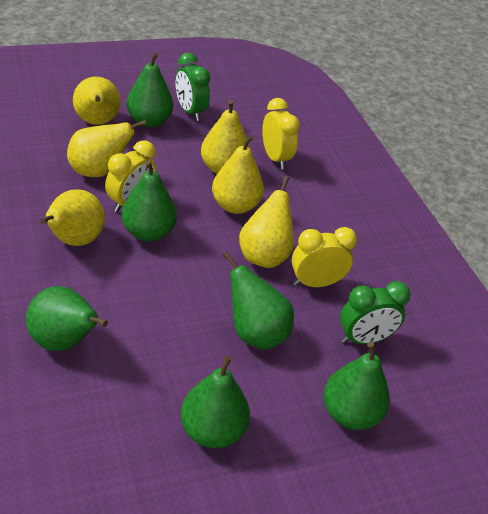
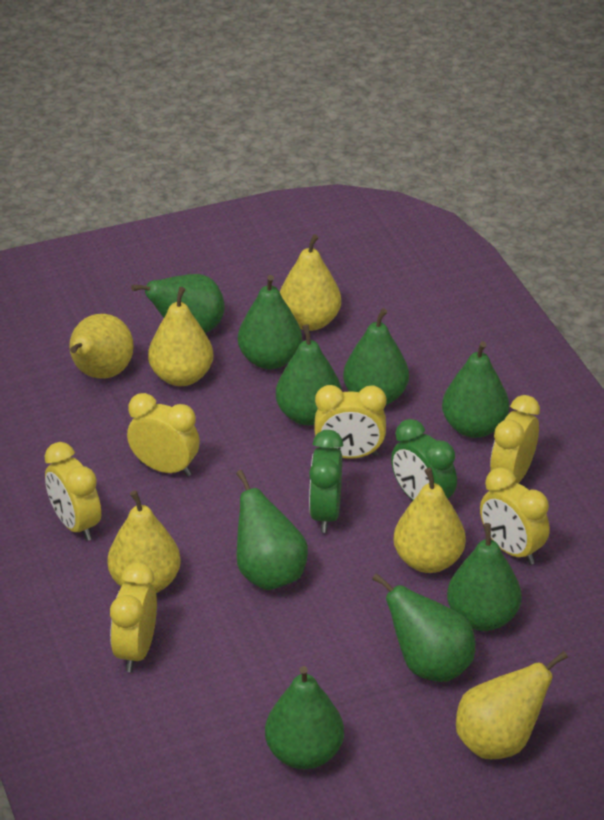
green pear: 6 -> 9
yellow clock: 3 -> 6

